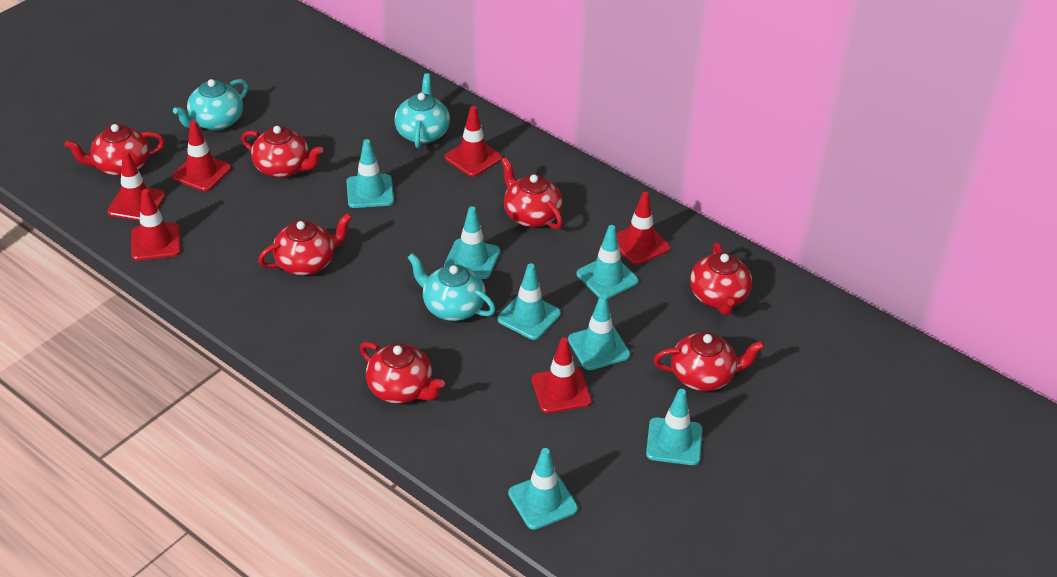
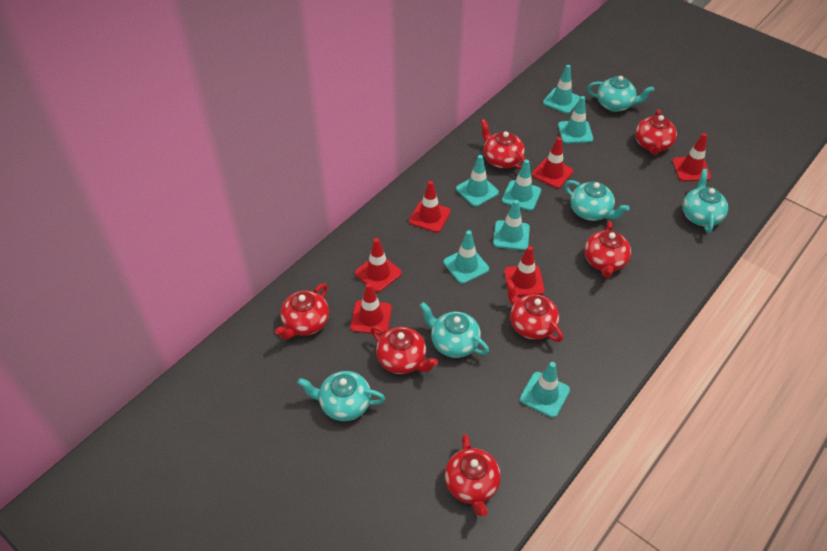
turquoise teapot: 3 -> 5

